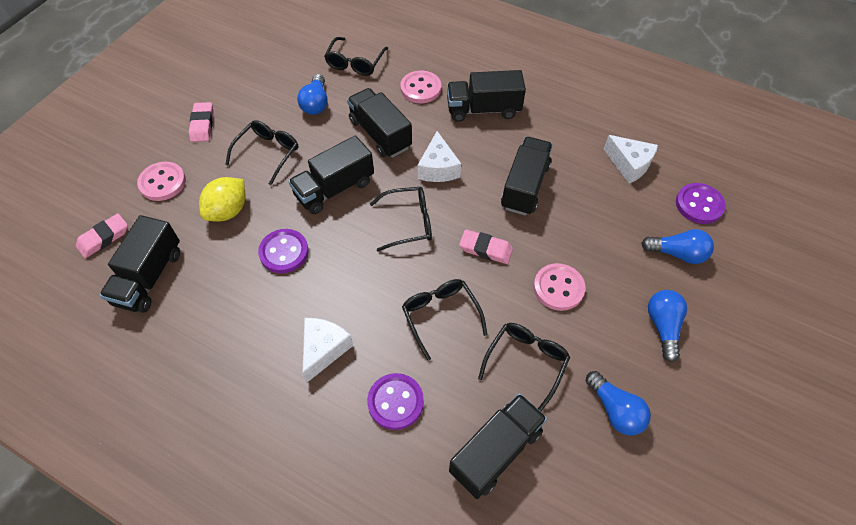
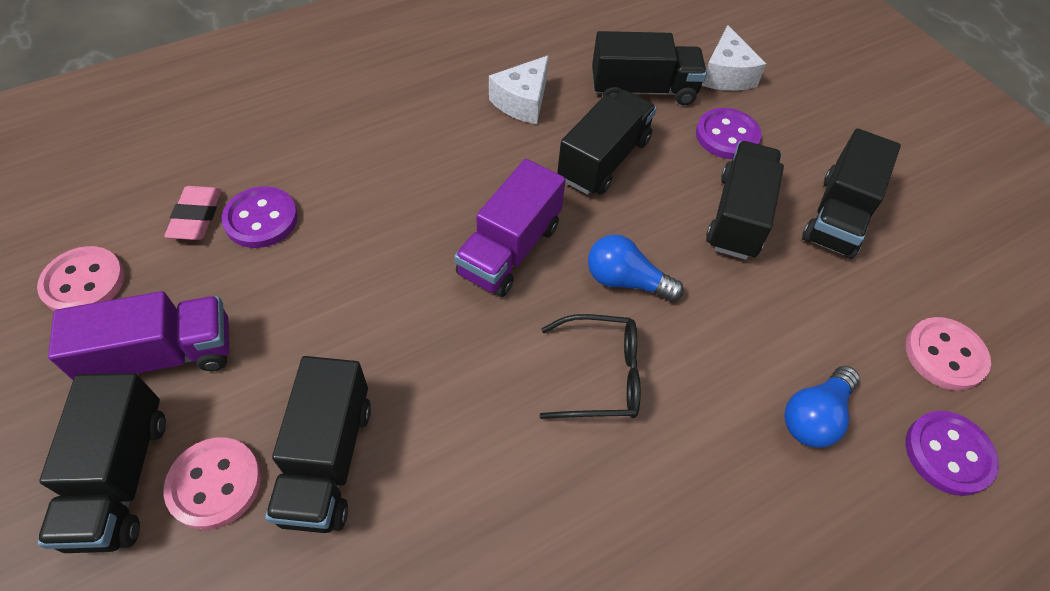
black glasses: 5 -> 1
blue light bulb: 4 -> 2
pink eraser: 3 -> 1
purple truck: 0 -> 2
white cheese: 3 -> 2
yellow lemon: 1 -> 0

